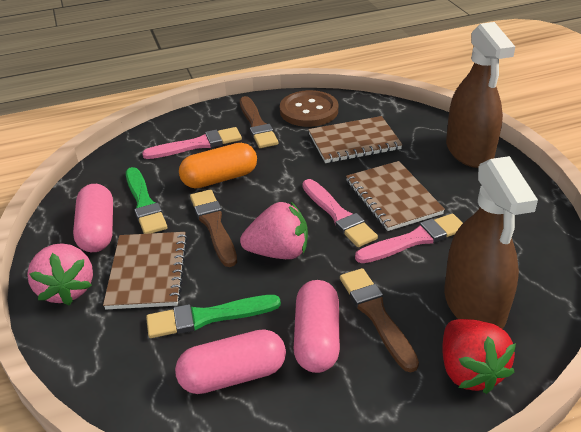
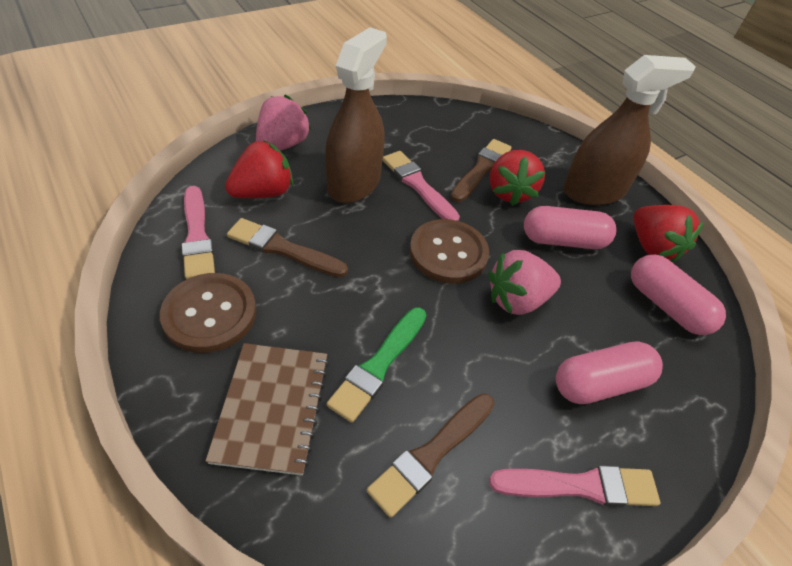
brown button: 1 -> 2
brown notebook: 3 -> 1
green brush: 2 -> 1
orange capsule: 1 -> 0
red strawberry: 1 -> 3

